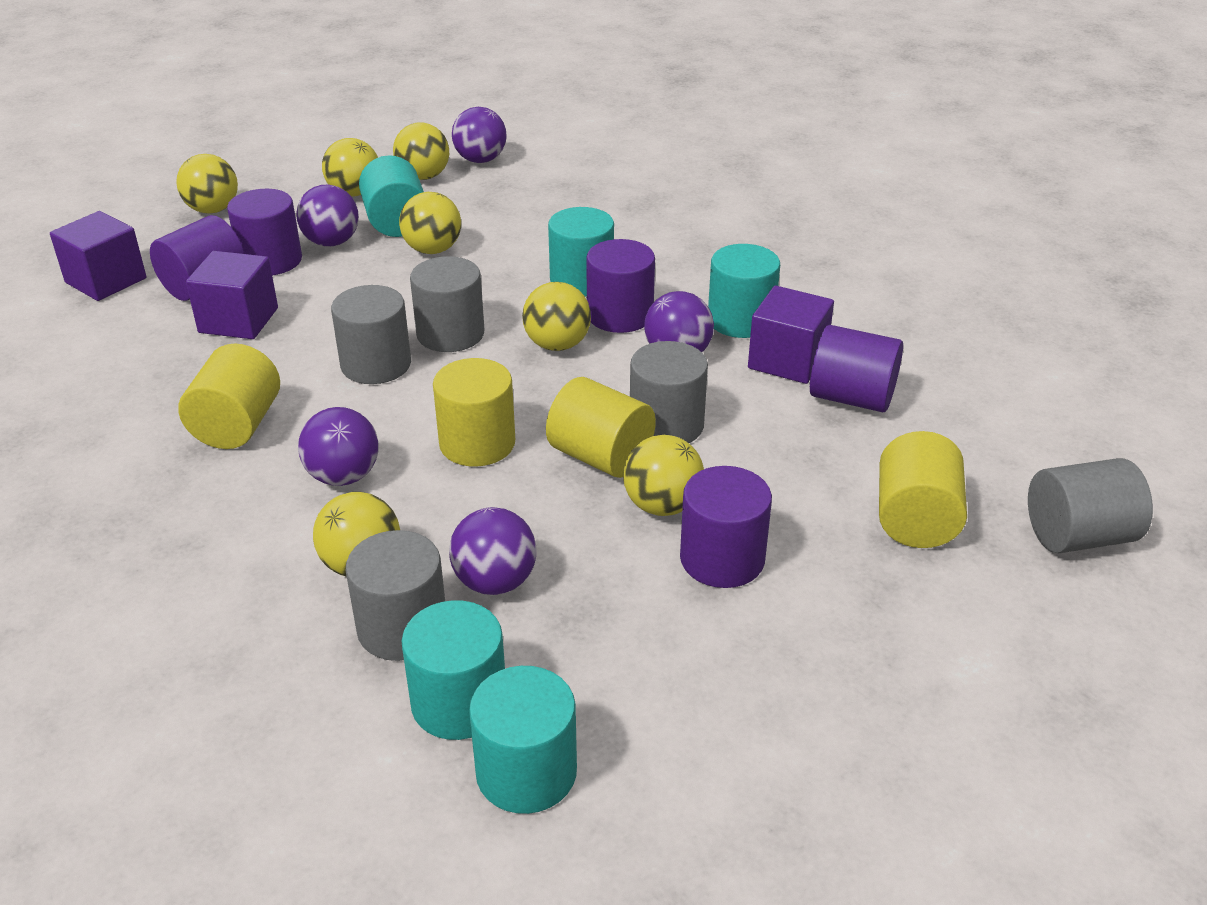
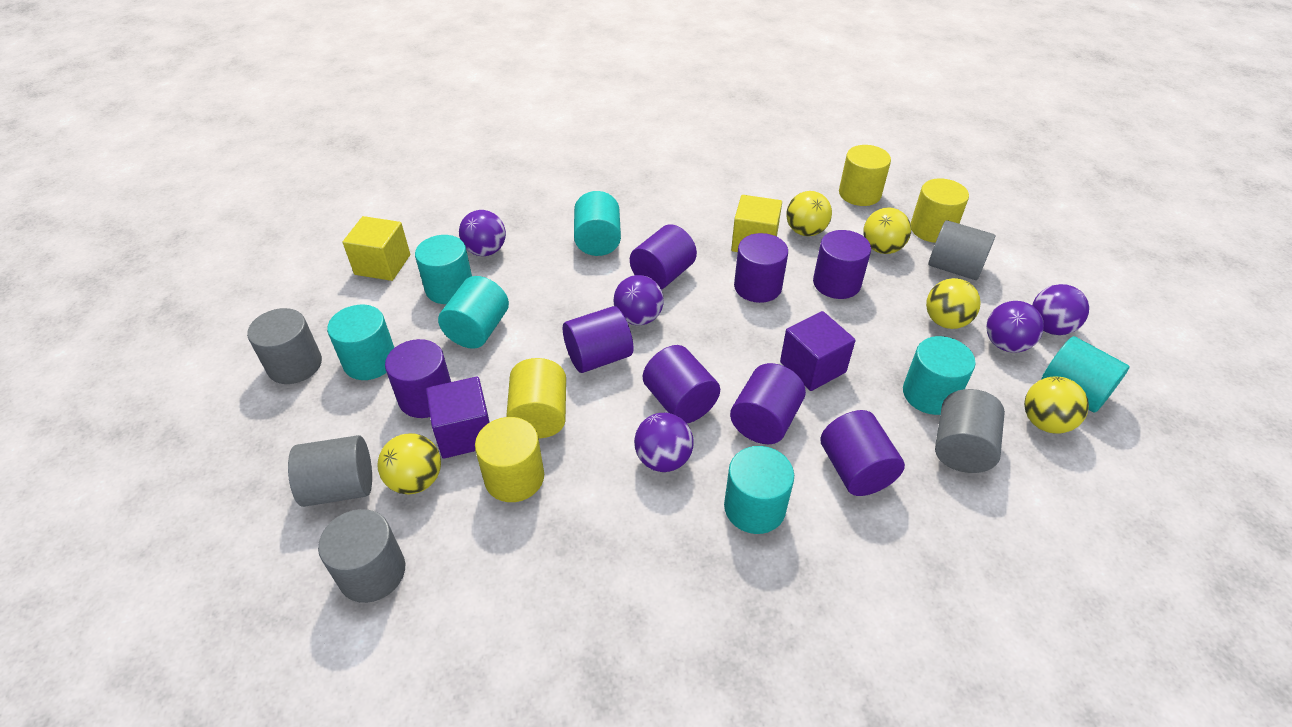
purple cube: 3 -> 2
purple cylinder: 5 -> 8
turquoise cylinder: 5 -> 7
yellow ball: 7 -> 5
yellow cube: 0 -> 2

